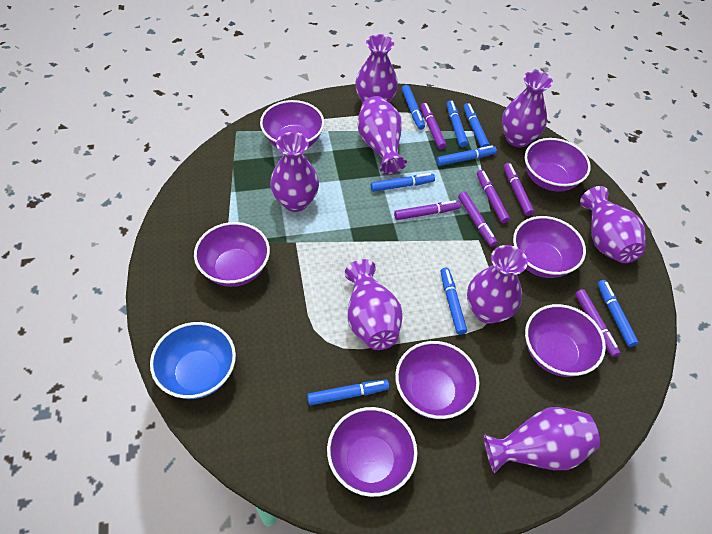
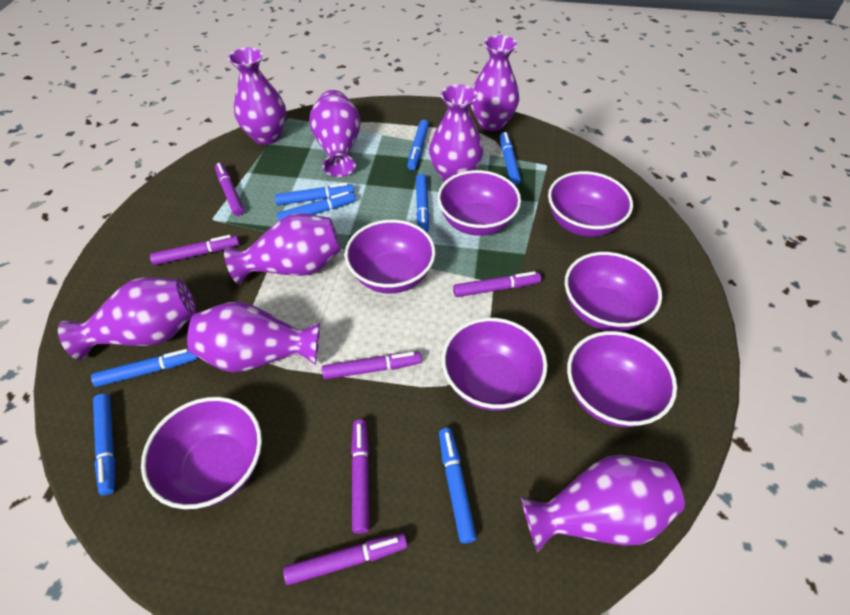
blue bowl: 1 -> 0

